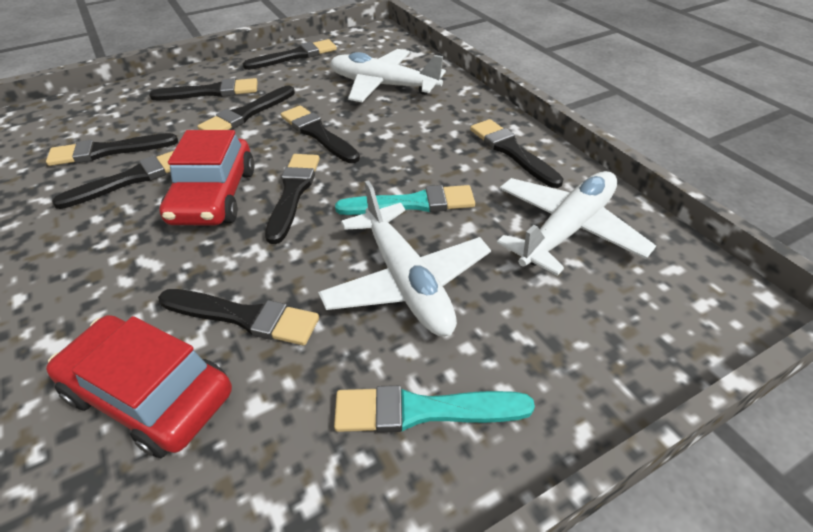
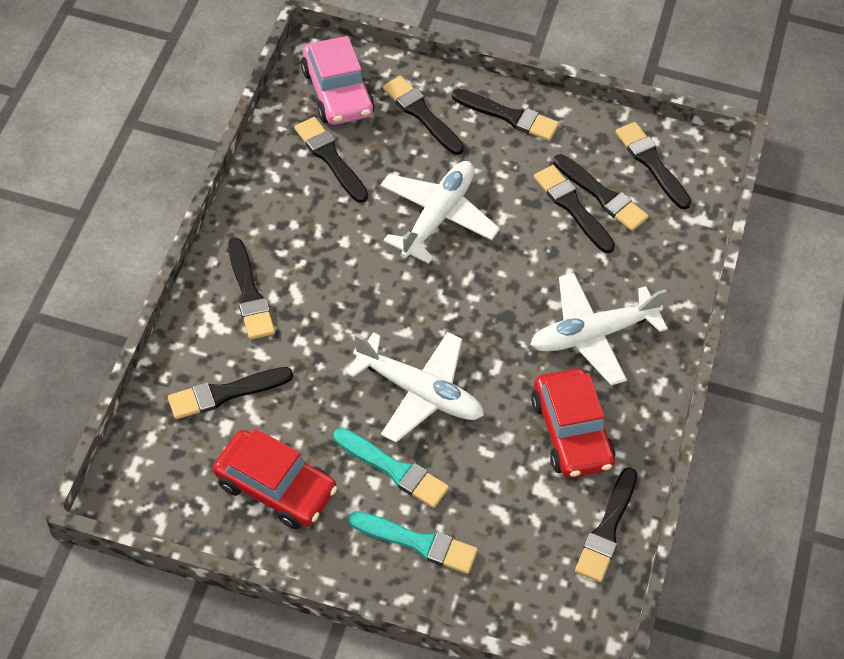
pink car: 0 -> 1

